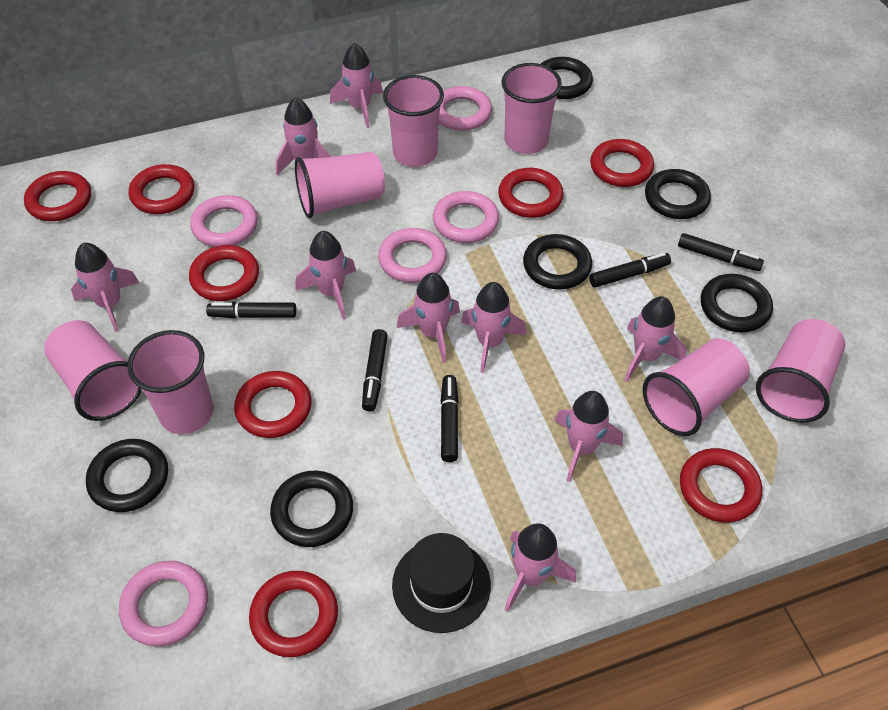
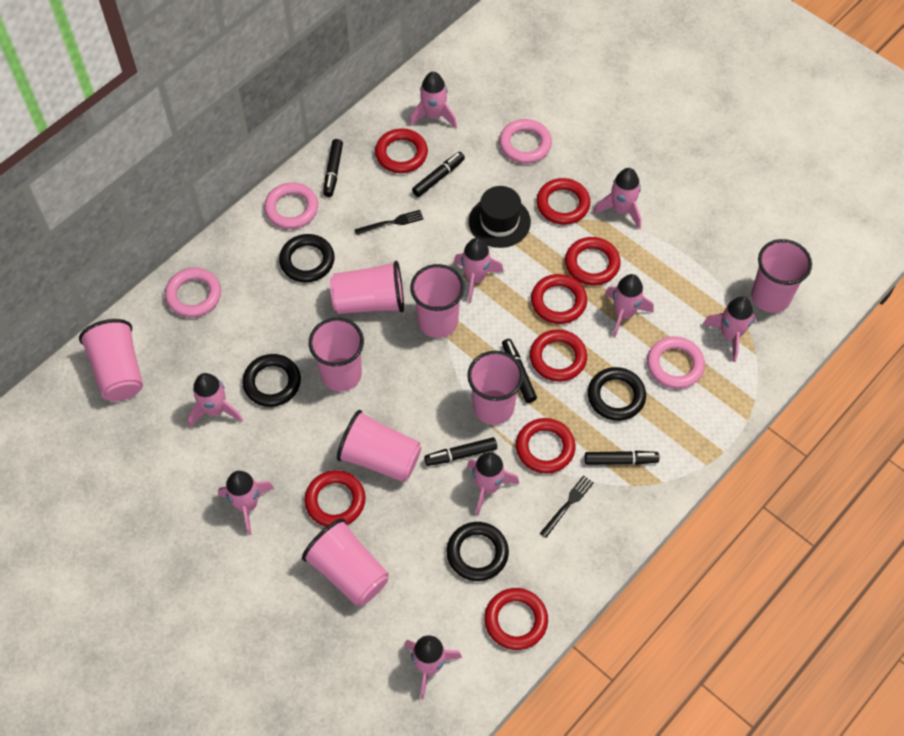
black fork: 0 -> 2
black ring: 6 -> 4
pink cup: 7 -> 8
pink ring: 5 -> 4

